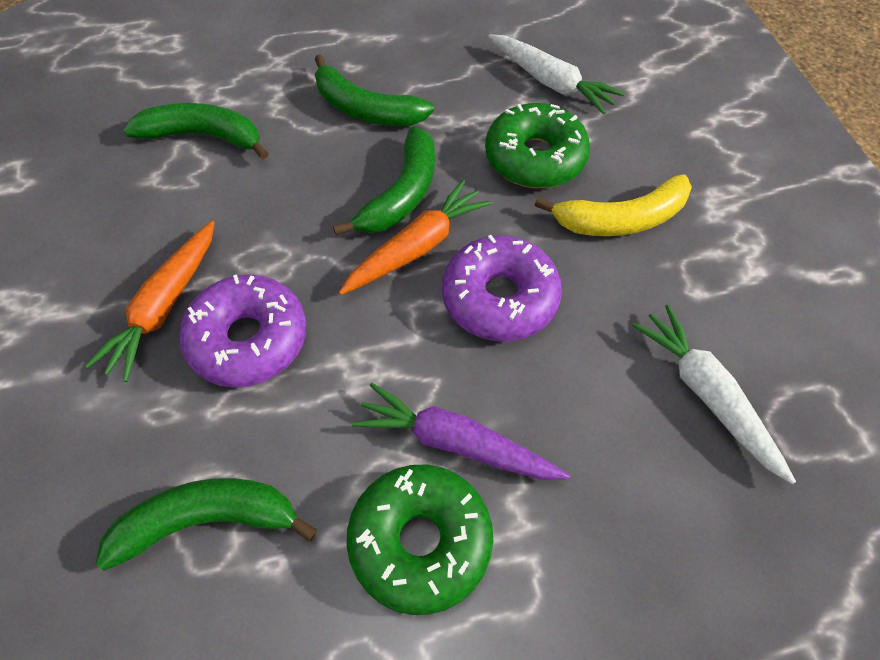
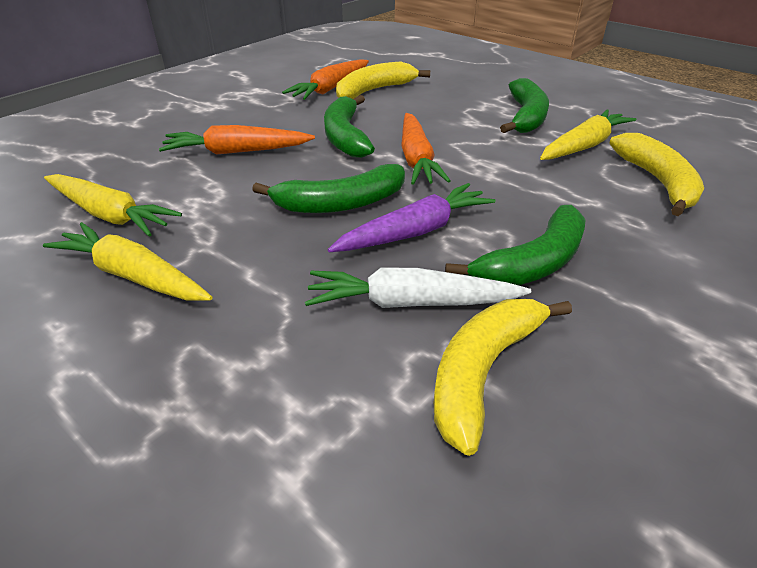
green donut: 2 -> 0
orange carrot: 2 -> 3
purple donut: 2 -> 0
white carrot: 2 -> 1
yellow banana: 1 -> 3
yellow carrot: 0 -> 3

